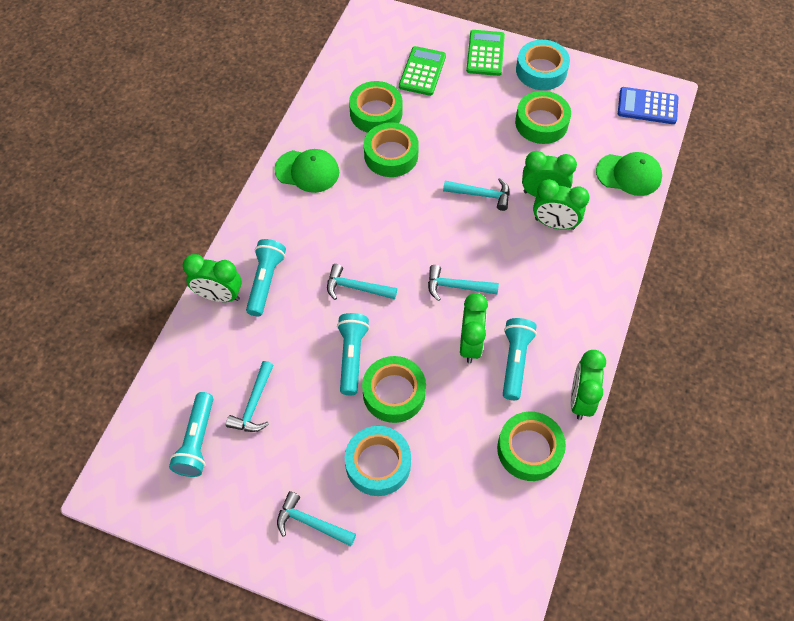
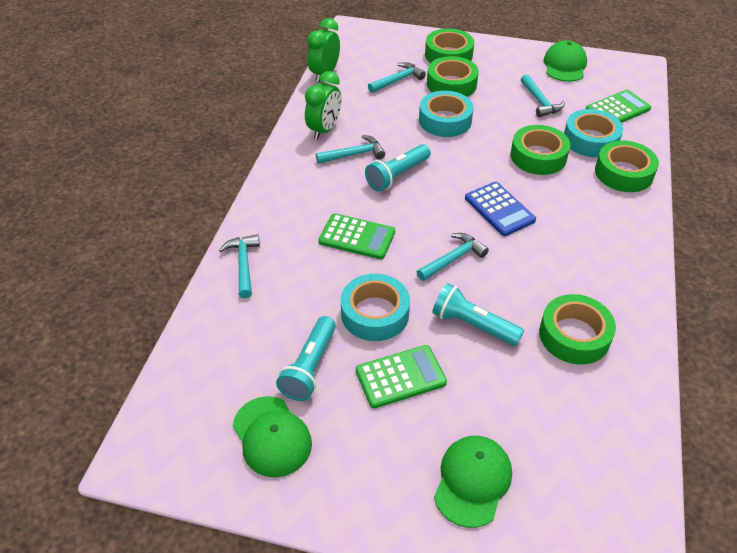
green calculator: 2 -> 3
green cap: 2 -> 3
green clock: 5 -> 2
turquoise flashlight: 4 -> 3
turquoise tape: 2 -> 3

